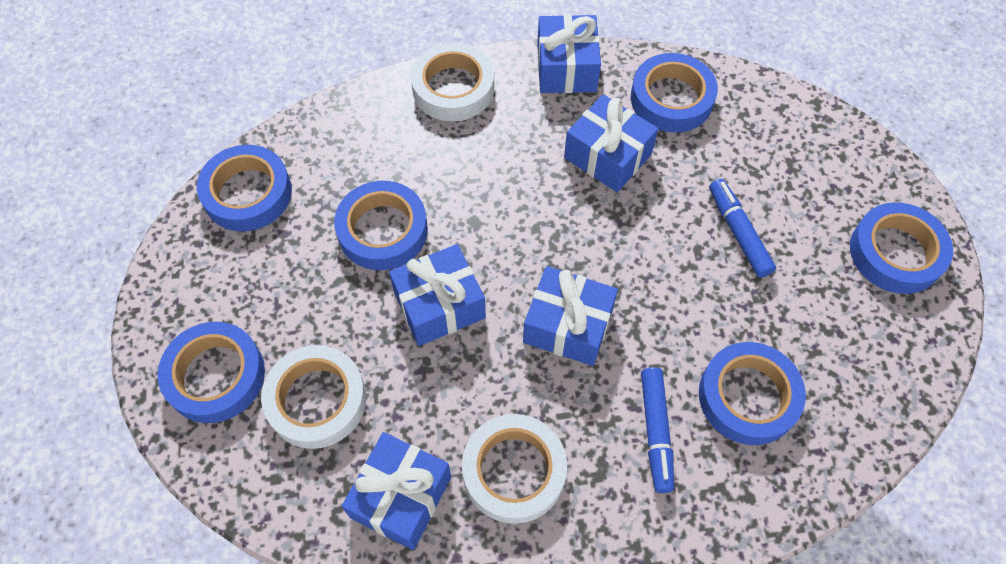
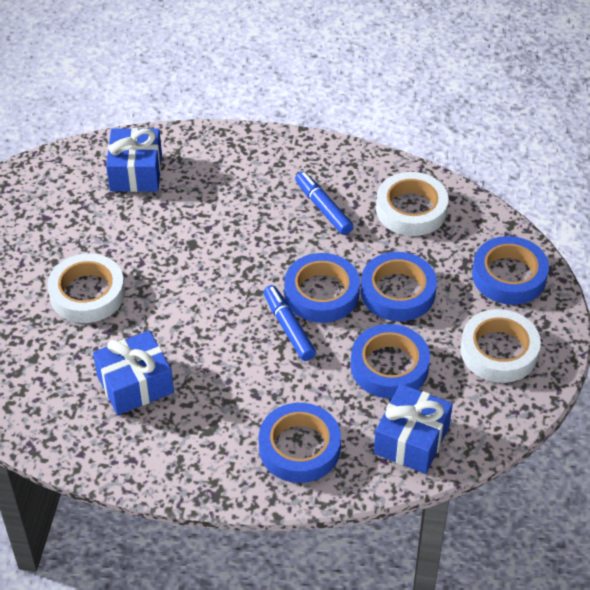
blue gift: 5 -> 3
blue tape: 6 -> 5

